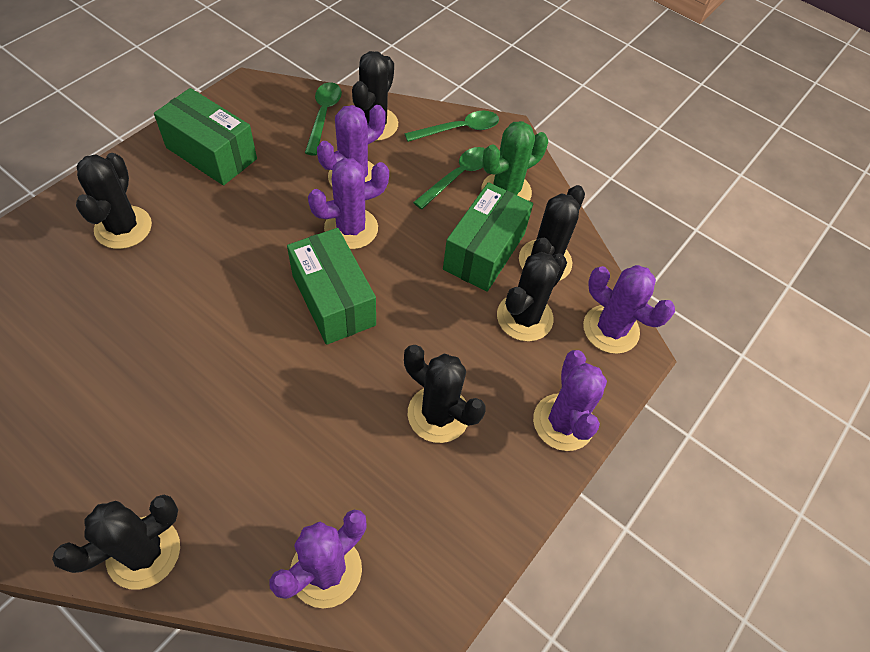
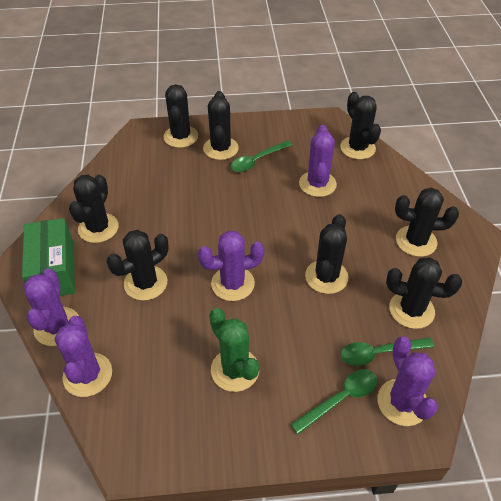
black cactus: 6 -> 8
green box: 3 -> 1

